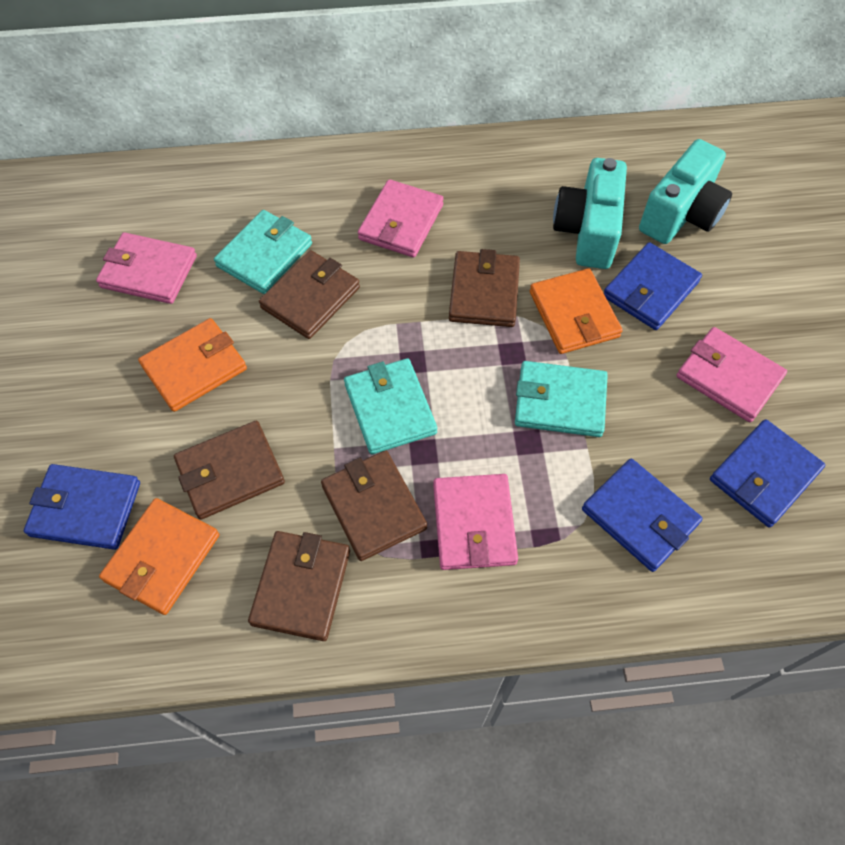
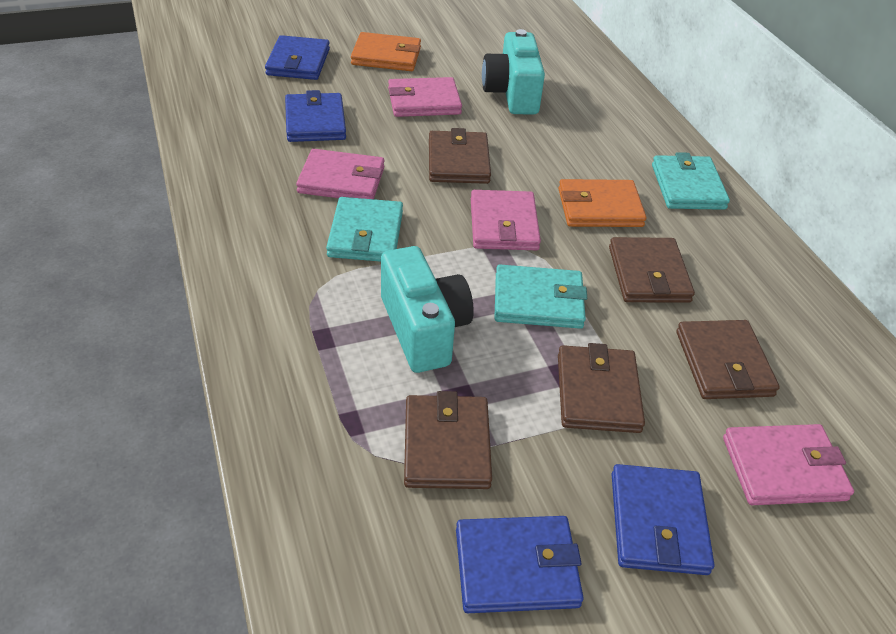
orange wallet: 3 -> 2

